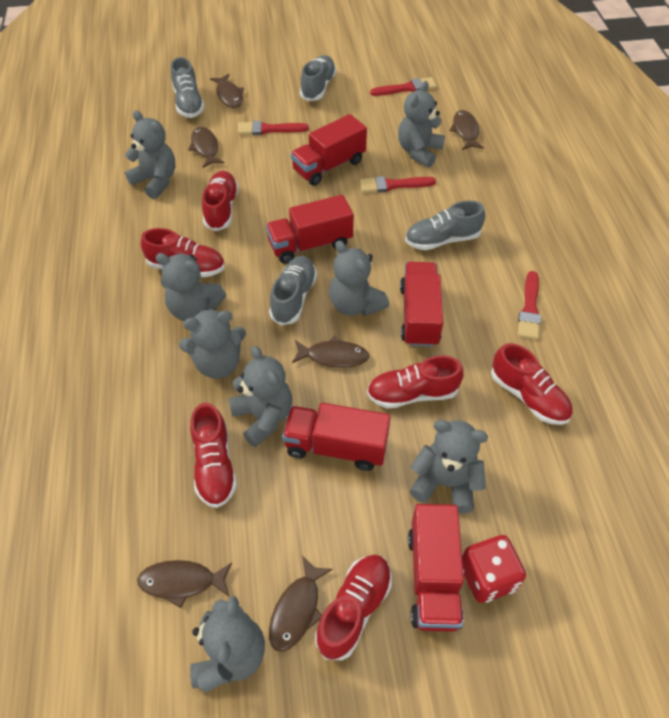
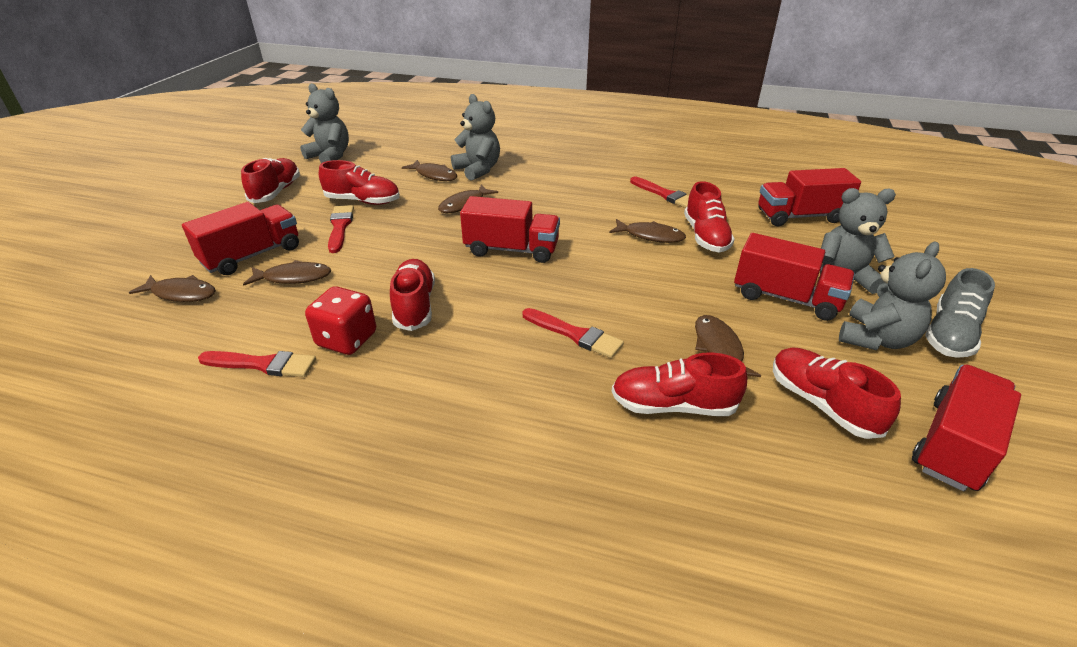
grey shoe: 4 -> 1
grey teddy bear: 8 -> 4

